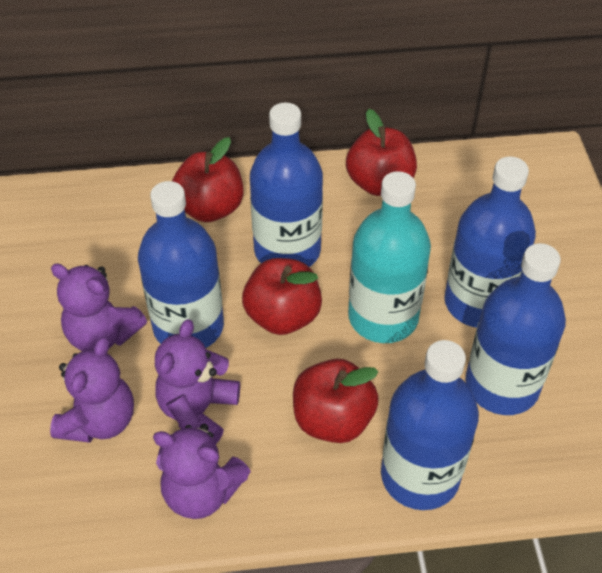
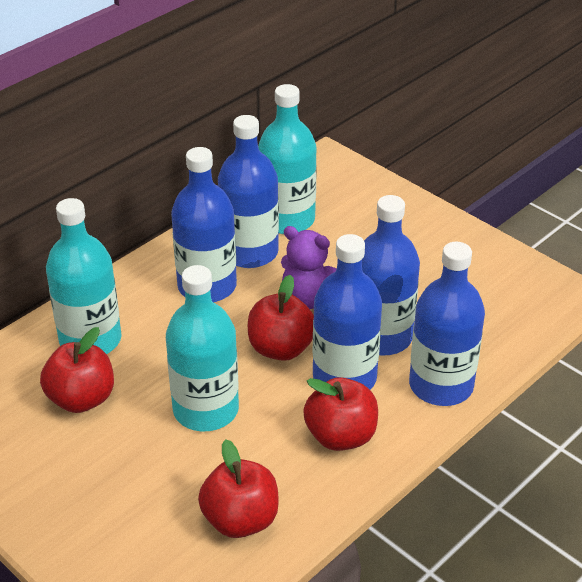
purple teddy bear: 4 -> 1
turquoise bottle: 1 -> 3

